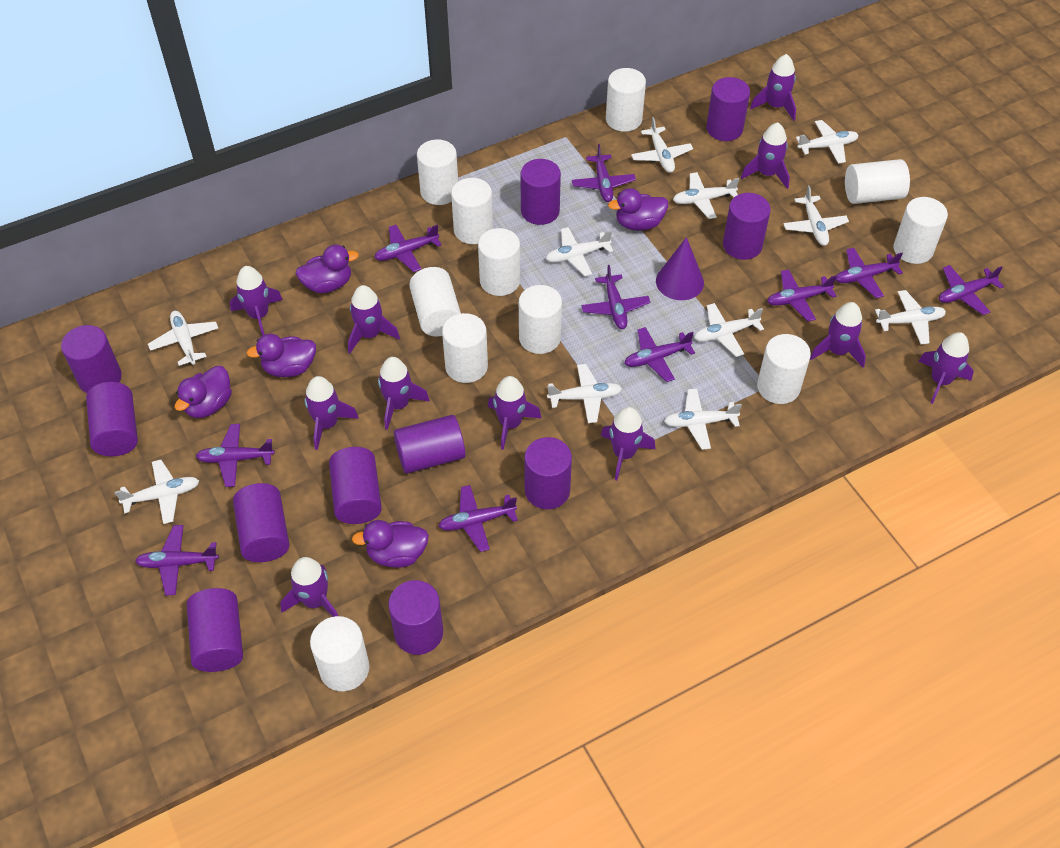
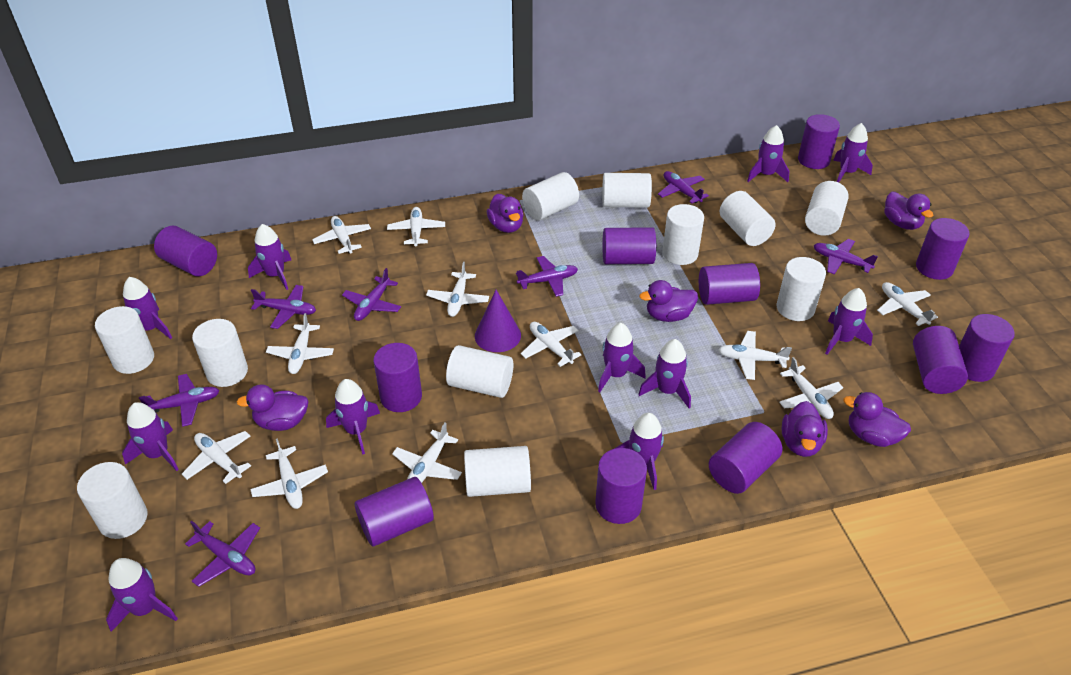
purple duck: 5 -> 6
purple plane: 10 -> 7

